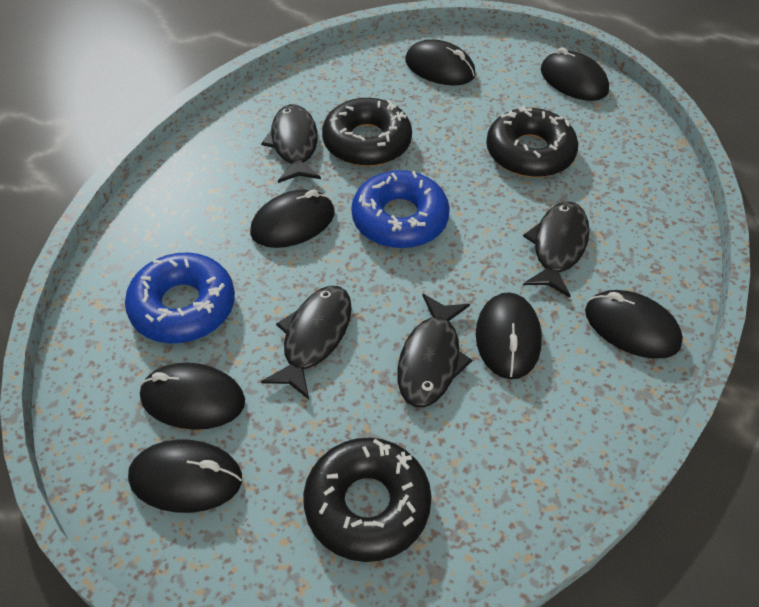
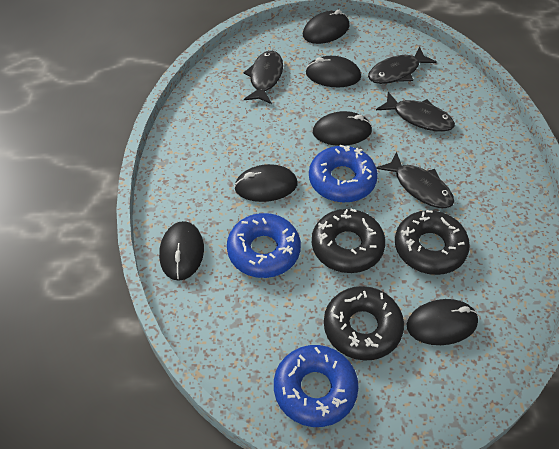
black mouse: 7 -> 6
blue donut: 2 -> 3

